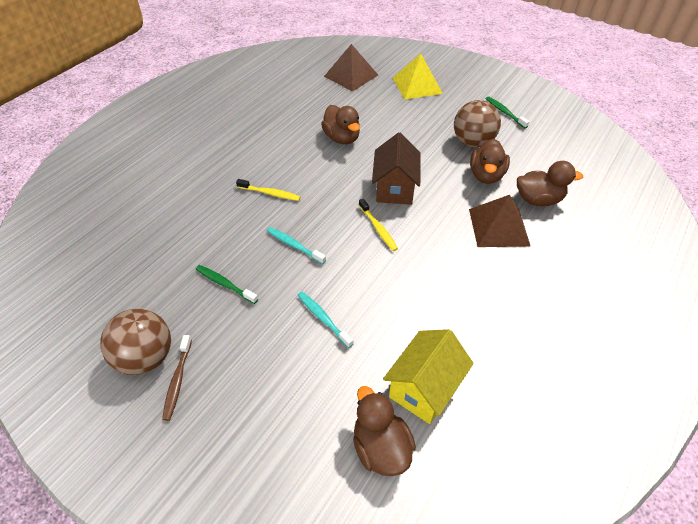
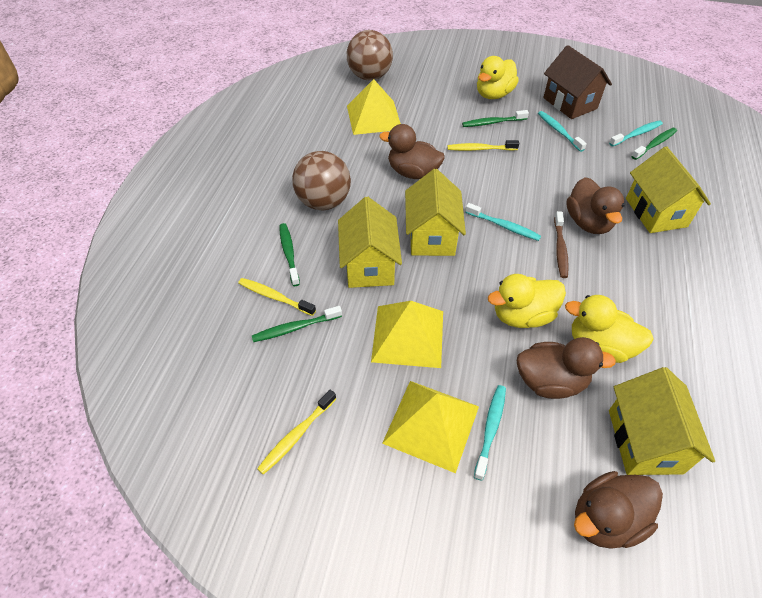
brown pyramid: 2 -> 0
green toothbrush: 2 -> 4
turquoise toothbrush: 2 -> 4
yellow duck: 0 -> 3
yellow house: 1 -> 4
yellow pyramid: 1 -> 3
yellow toothbrush: 2 -> 3

